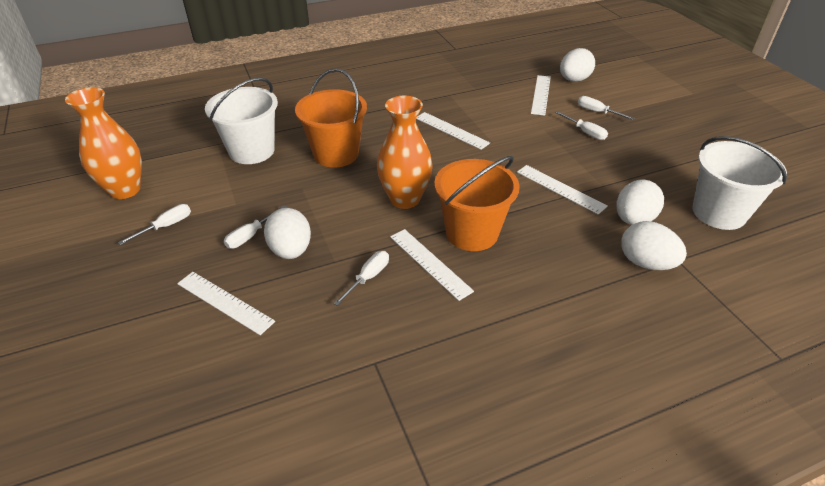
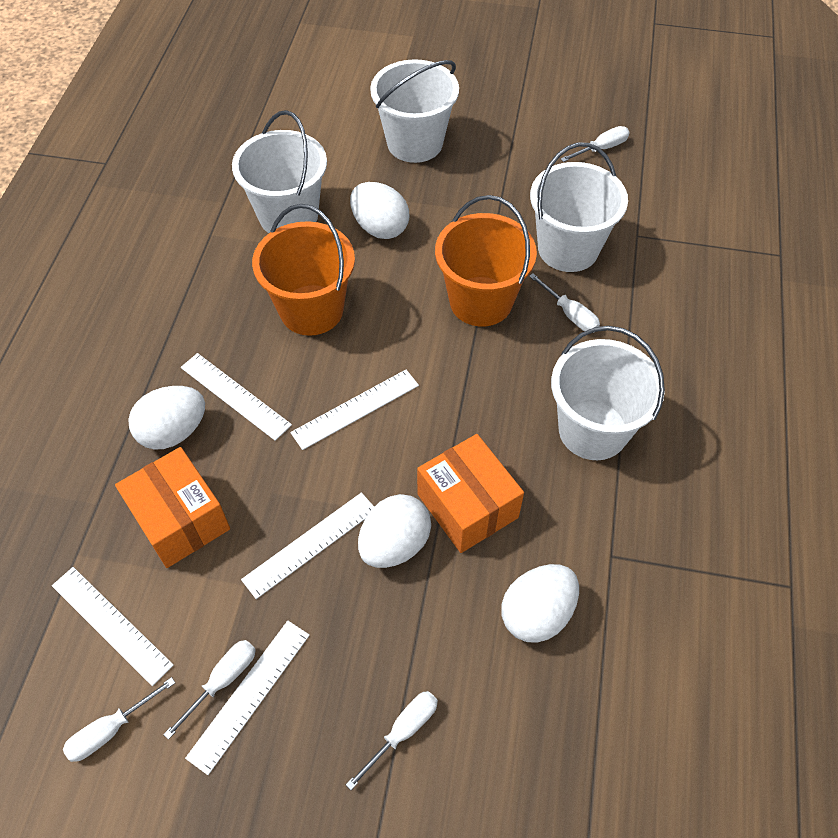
orange box: 0 -> 2
orange vase: 2 -> 0
white bucket: 2 -> 4

